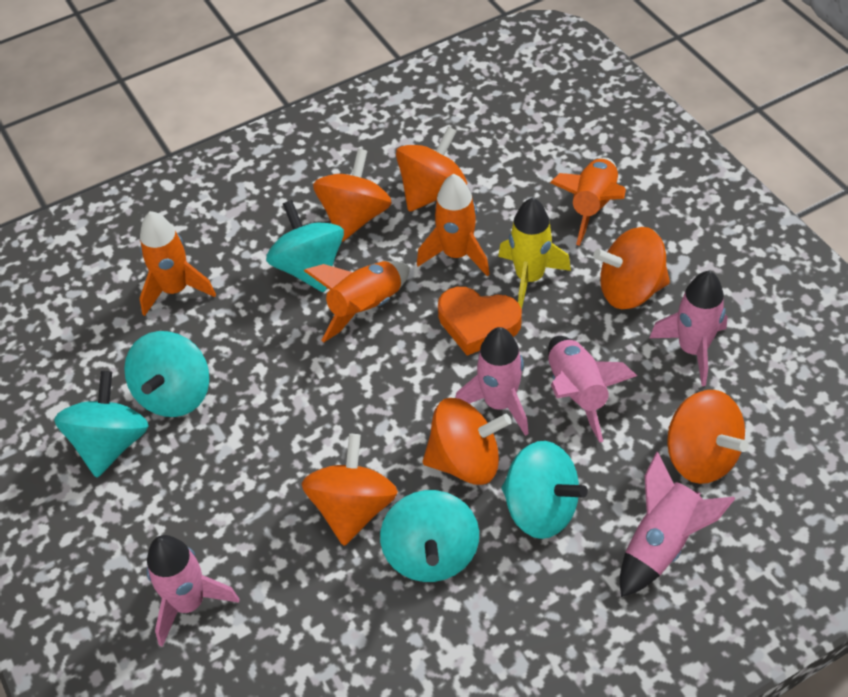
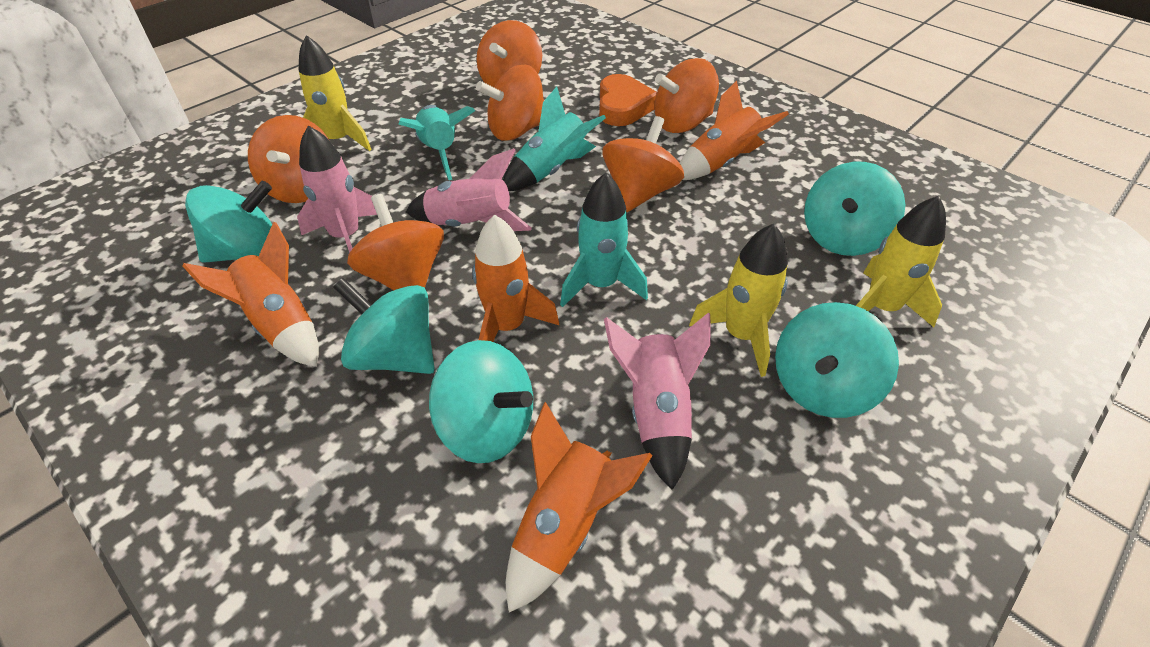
pink rocket: 5 -> 3
turquoise rocket: 0 -> 3
yellow rocket: 1 -> 3

